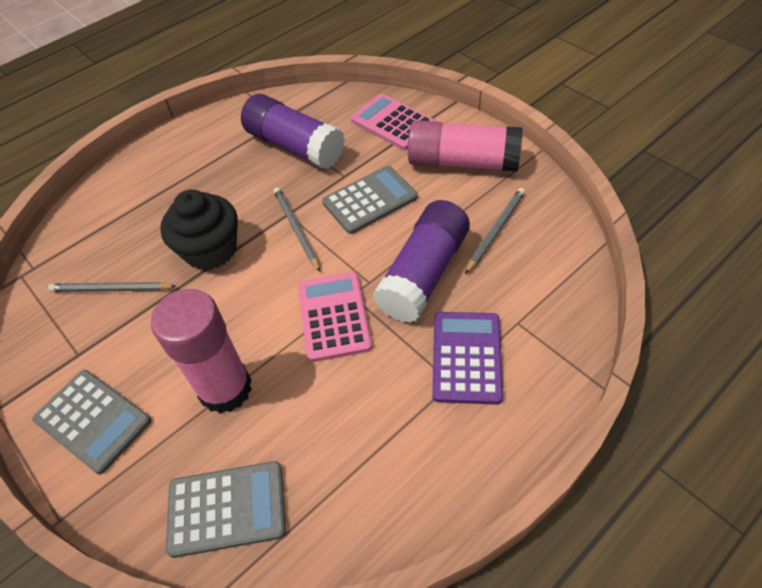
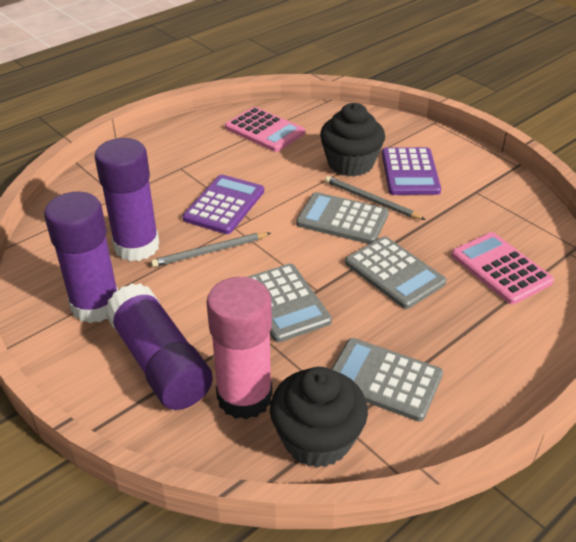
black cupcake: 1 -> 2
grey calculator: 3 -> 4
grey pencil: 3 -> 2
pink glue stick: 2 -> 1
purple calculator: 1 -> 2
purple glue stick: 2 -> 3

